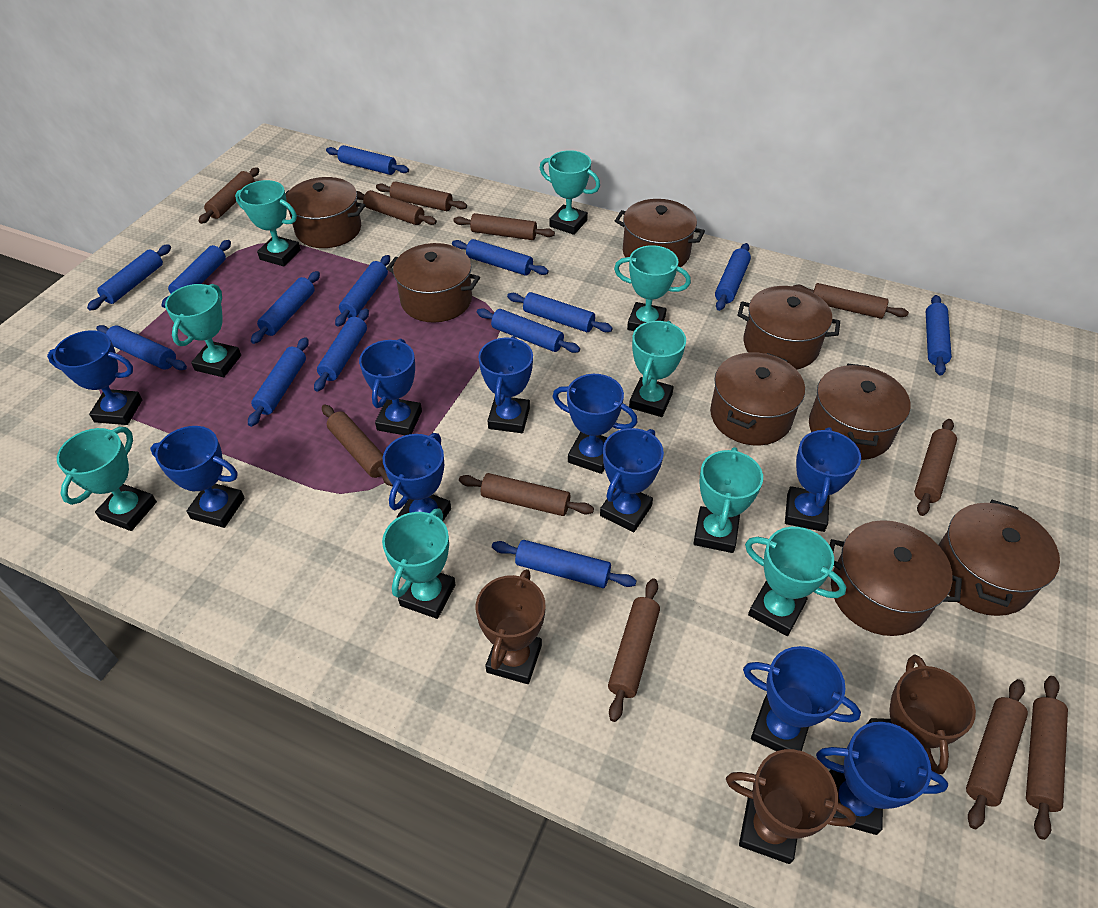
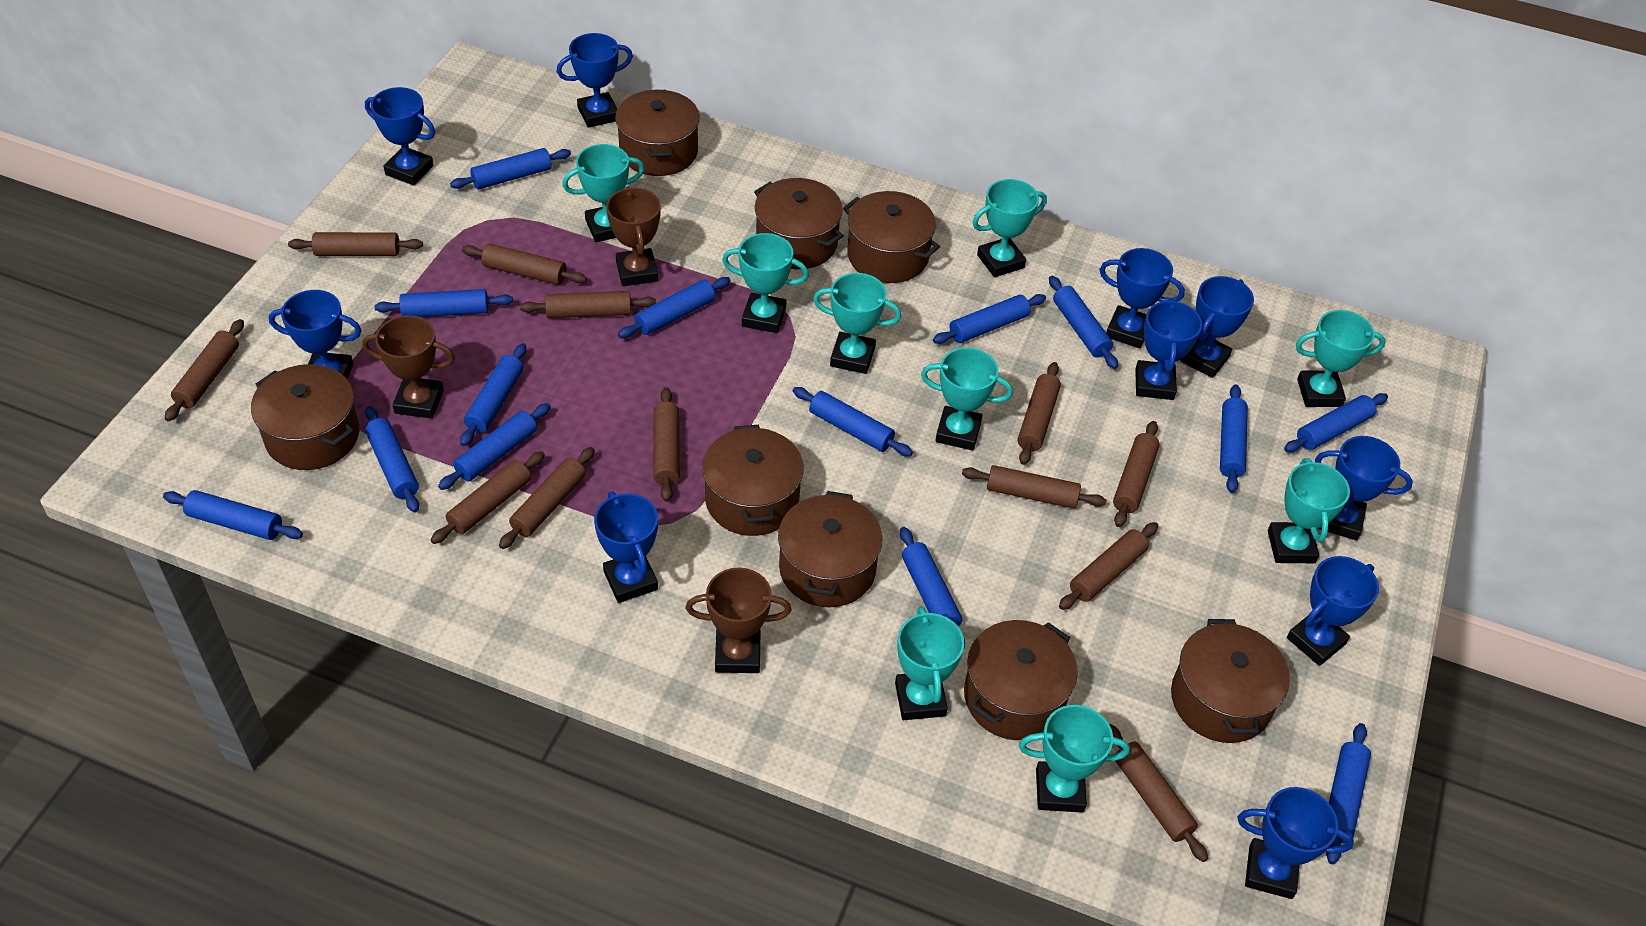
brown rolling pin: 11 -> 12

